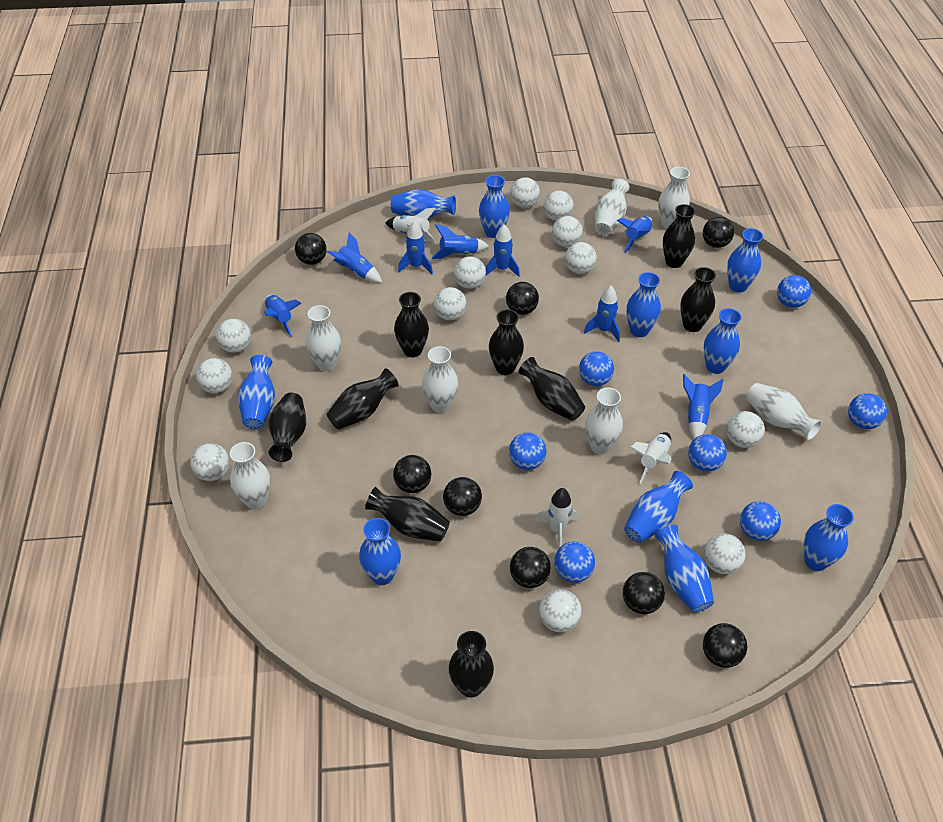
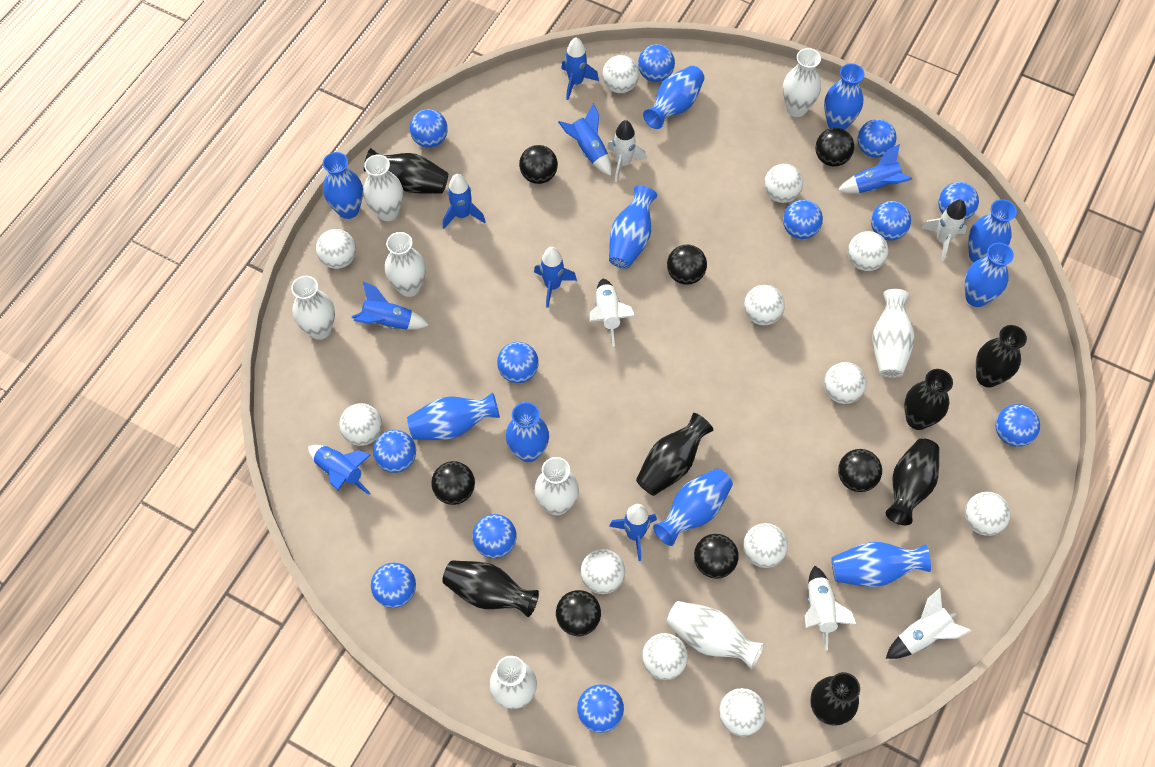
black ball: 8 -> 7
black vase: 9 -> 7
blue ball: 7 -> 12
white rocket: 3 -> 5
white vase: 7 -> 8

